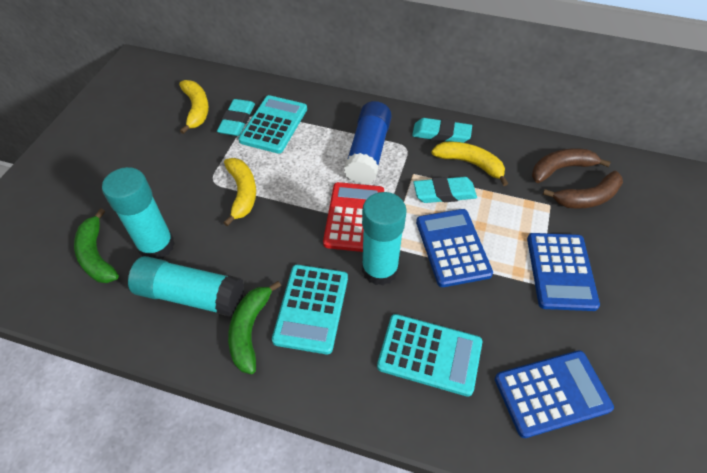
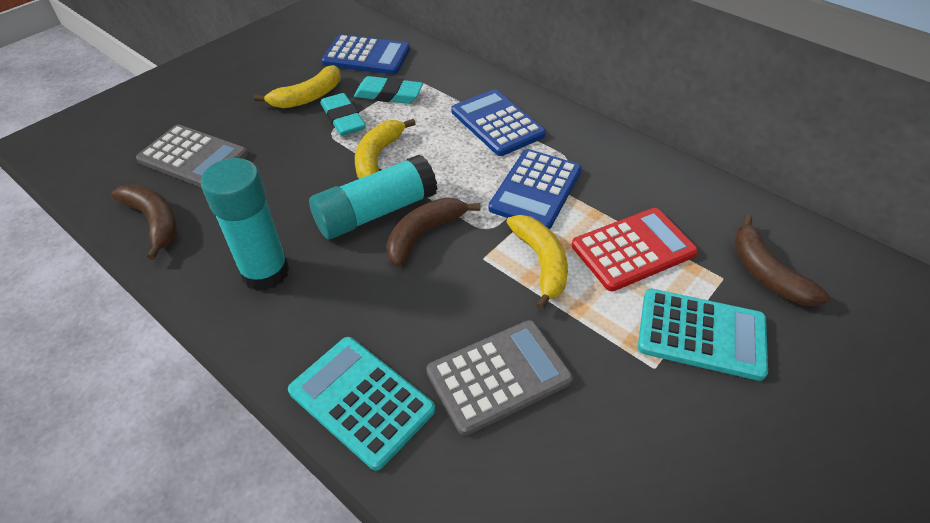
blue glue stick: 1 -> 0
brown banana: 2 -> 3
green banana: 2 -> 0
grey calculator: 0 -> 2
turquoise calculator: 3 -> 2
turquoise eraser: 3 -> 2
turquoise glue stick: 3 -> 2

